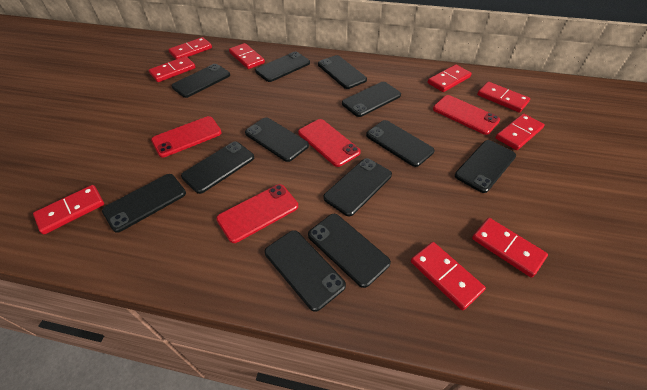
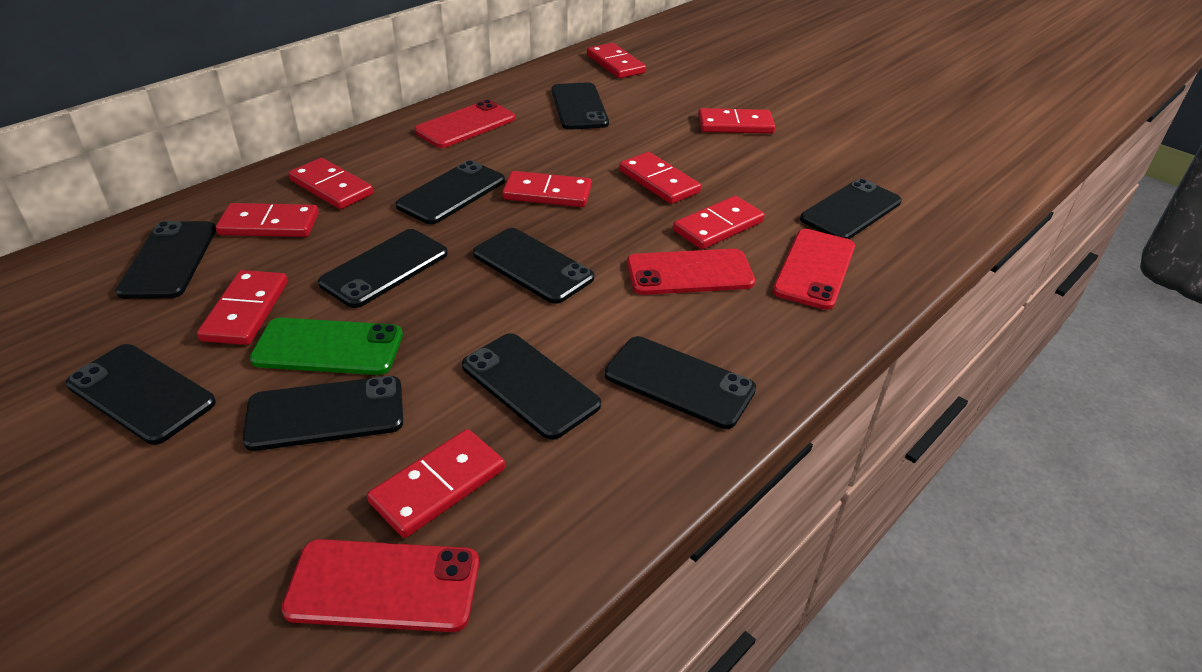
black phone: 12 -> 10
green phone: 0 -> 1

